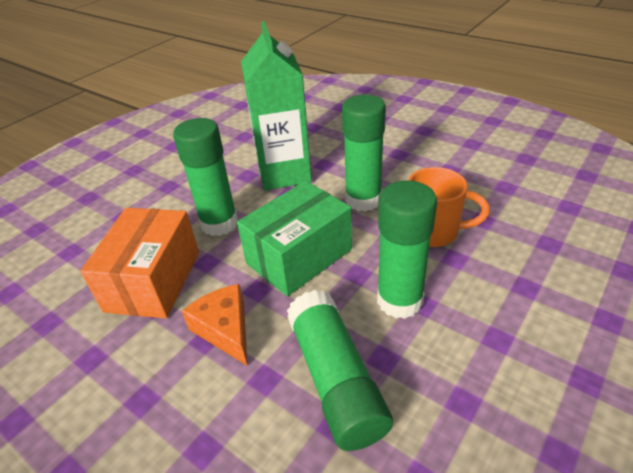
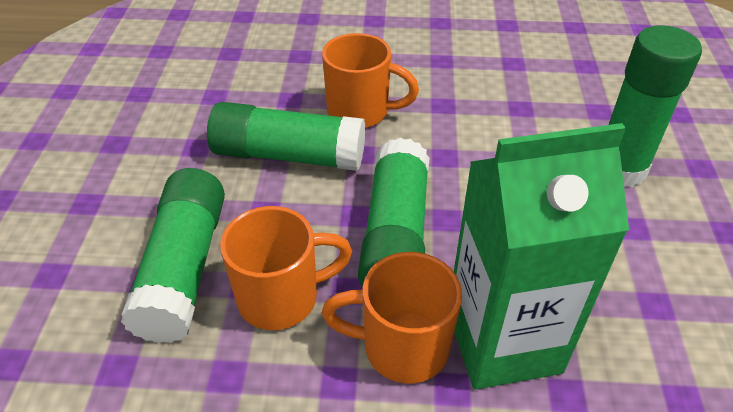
green box: 1 -> 0
orange box: 1 -> 0
orange cheese: 1 -> 0
orange mug: 1 -> 3

